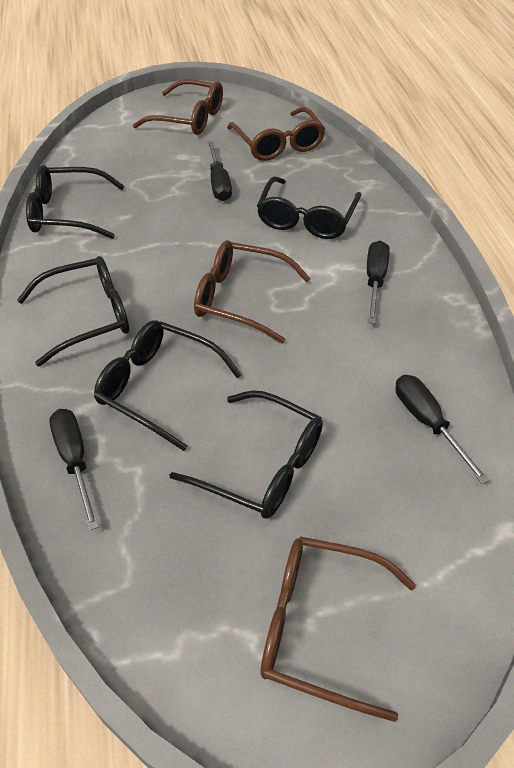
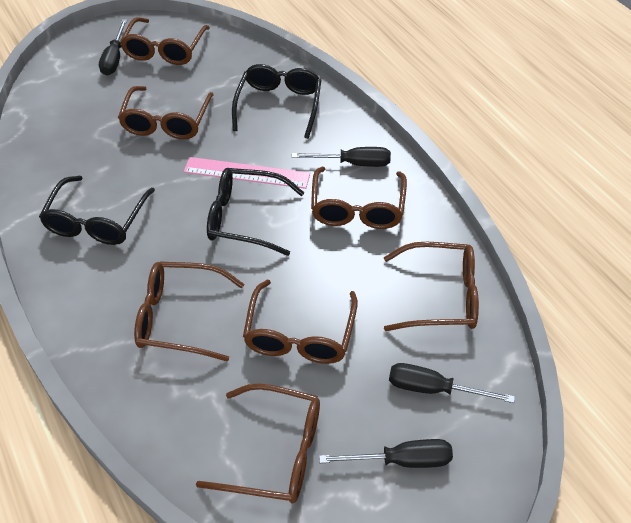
black glasses: 5 -> 3
brown glasses: 4 -> 7
pink ruler: 0 -> 1

